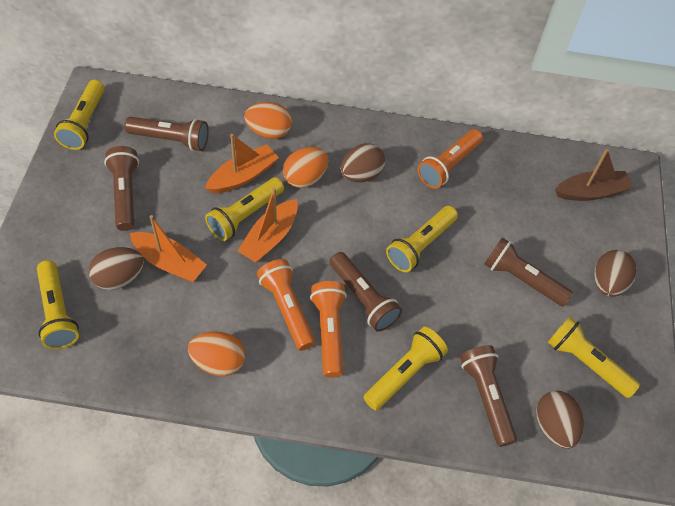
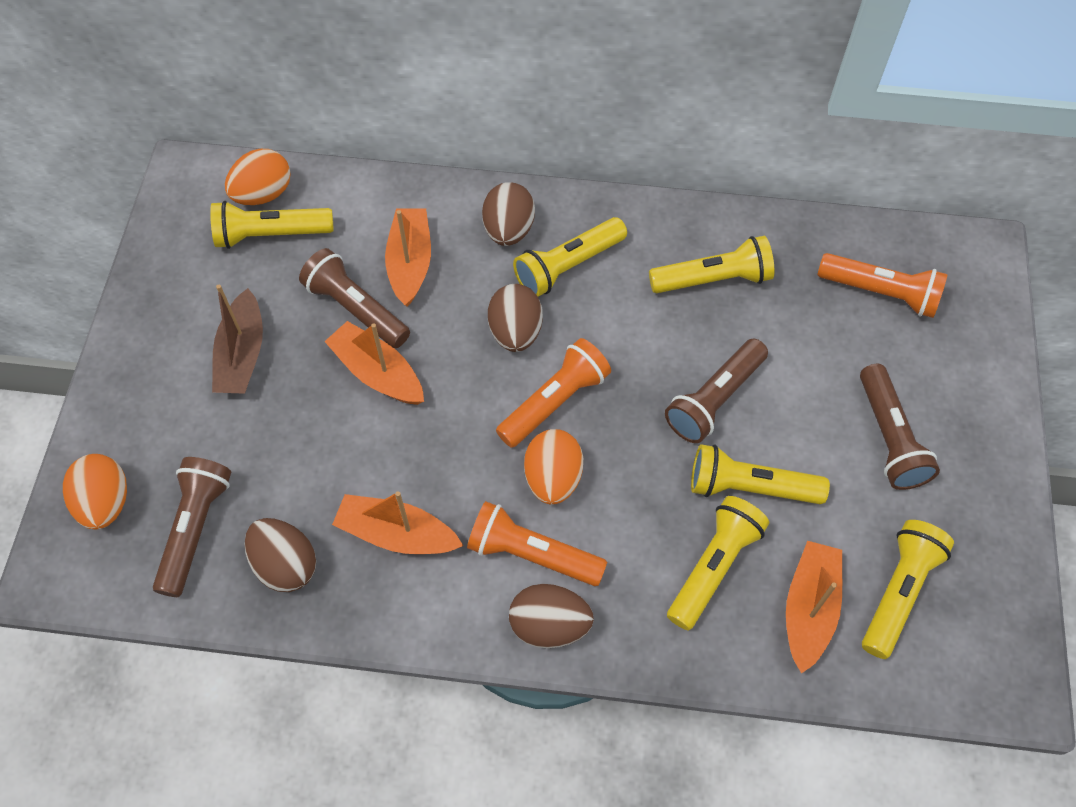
brown flashlight: 5 -> 4
orange boat: 3 -> 4

